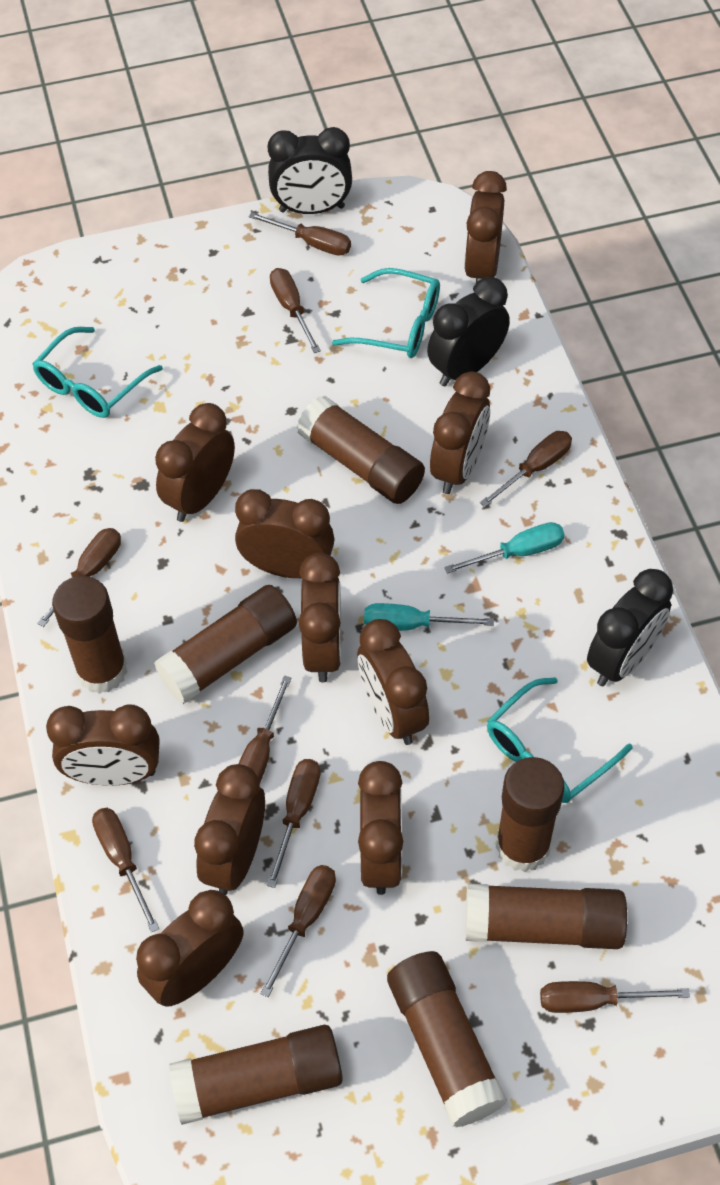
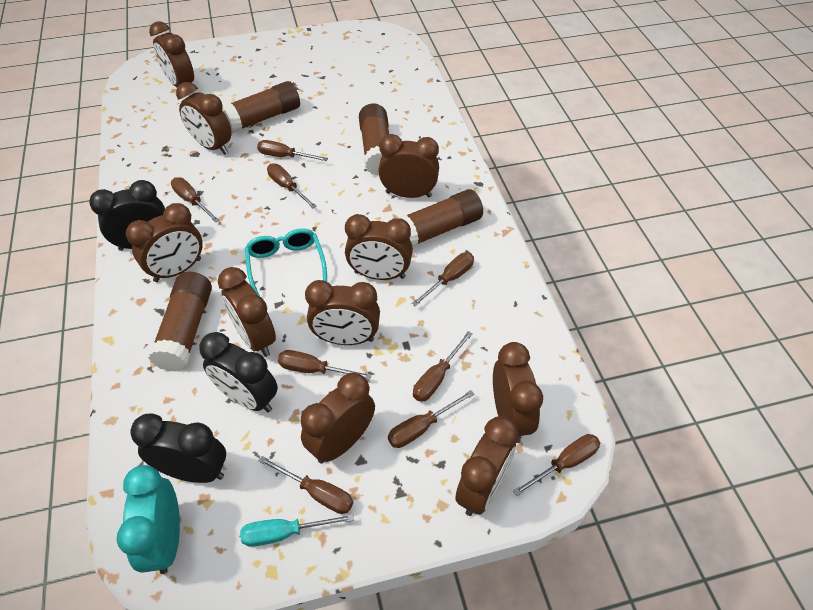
brown glue stick: 7 -> 4
turquoise clock: 0 -> 1
turquoise glasses: 3 -> 1
turquoise screwdriver: 2 -> 1

